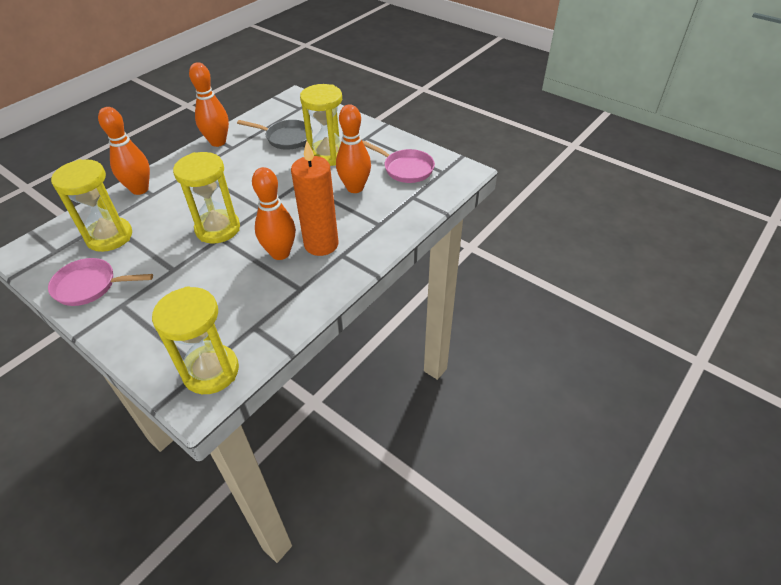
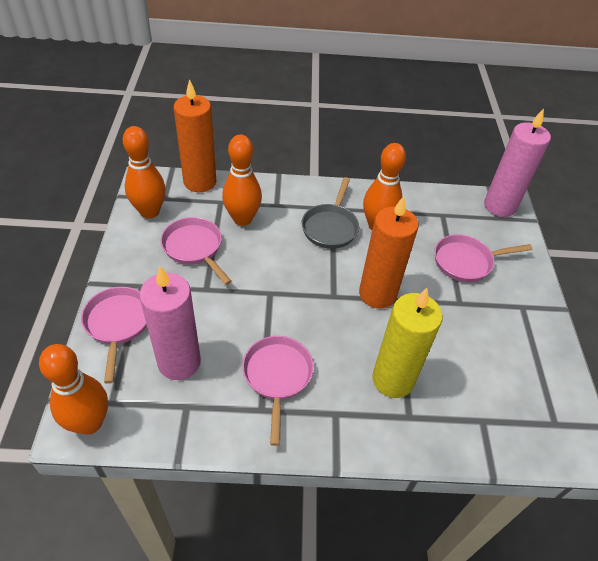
orange candle: 1 -> 2
pink candle: 0 -> 2
pink pan: 2 -> 4
yellow candle: 0 -> 1
yellow hourglass: 4 -> 0

